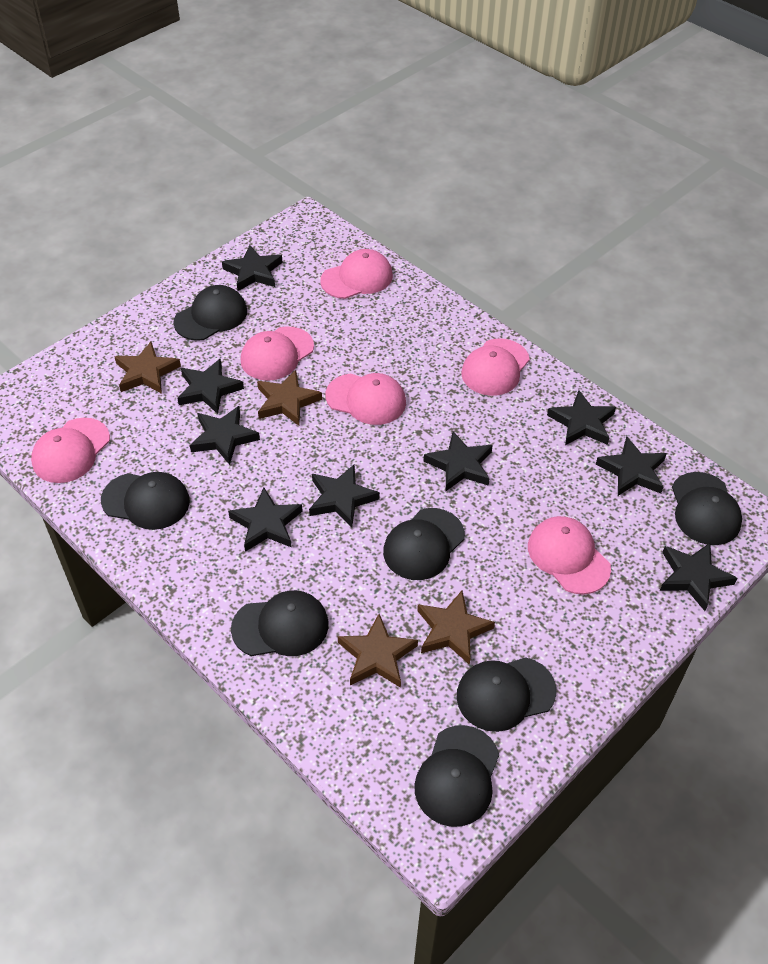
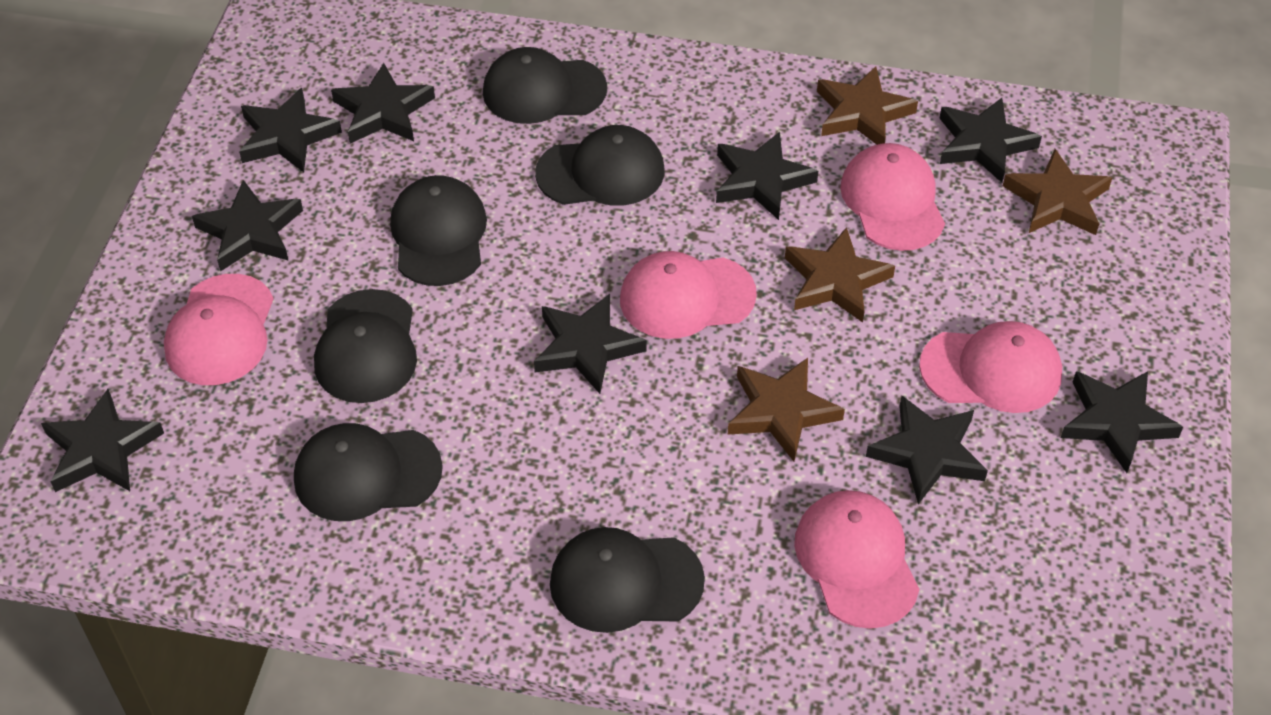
black cap: 7 -> 6
pink cap: 6 -> 5

